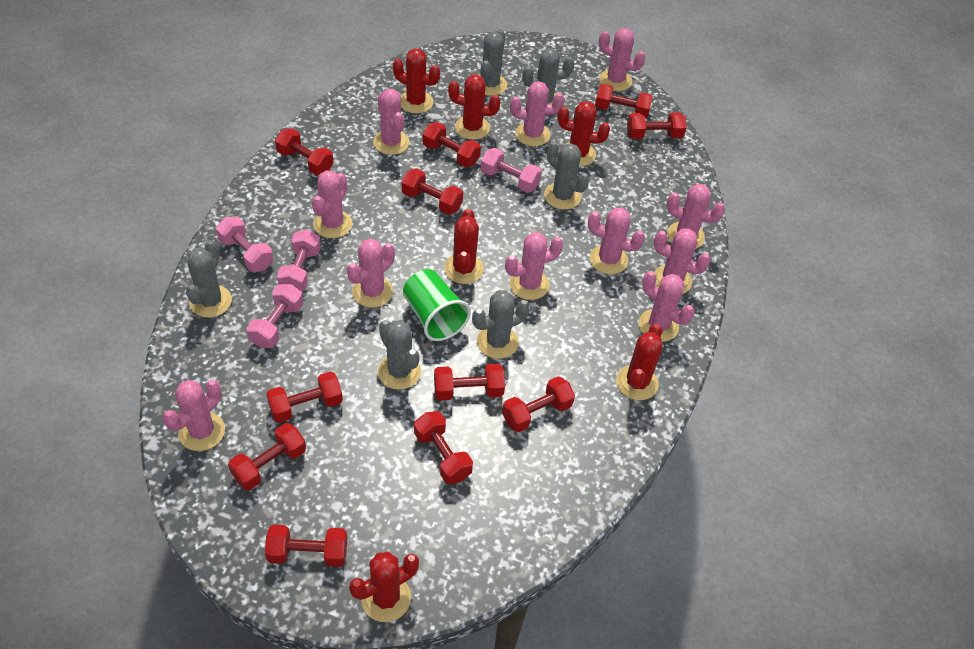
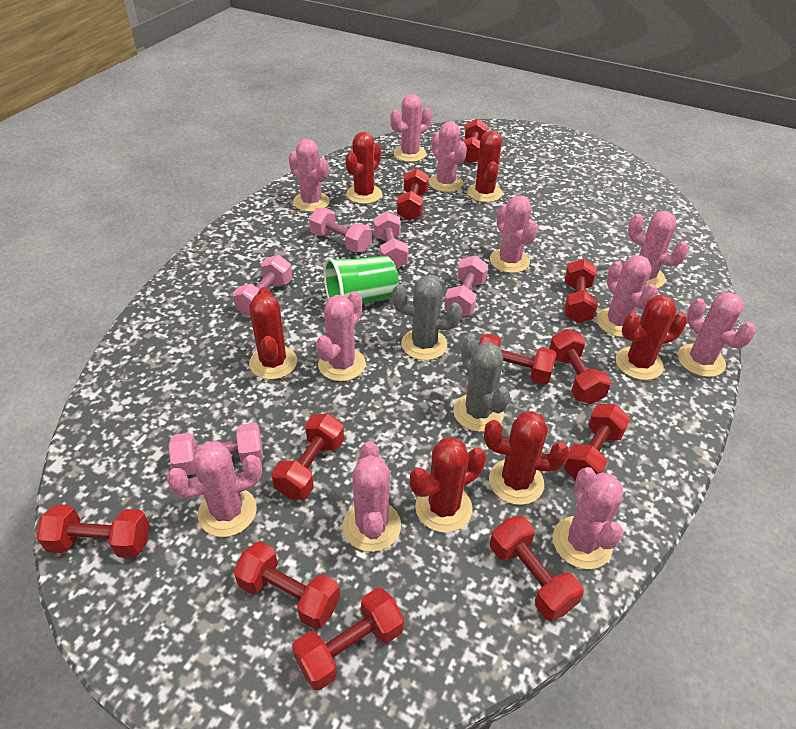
grey cactus: 6 -> 2
pink dumbbell: 4 -> 5

